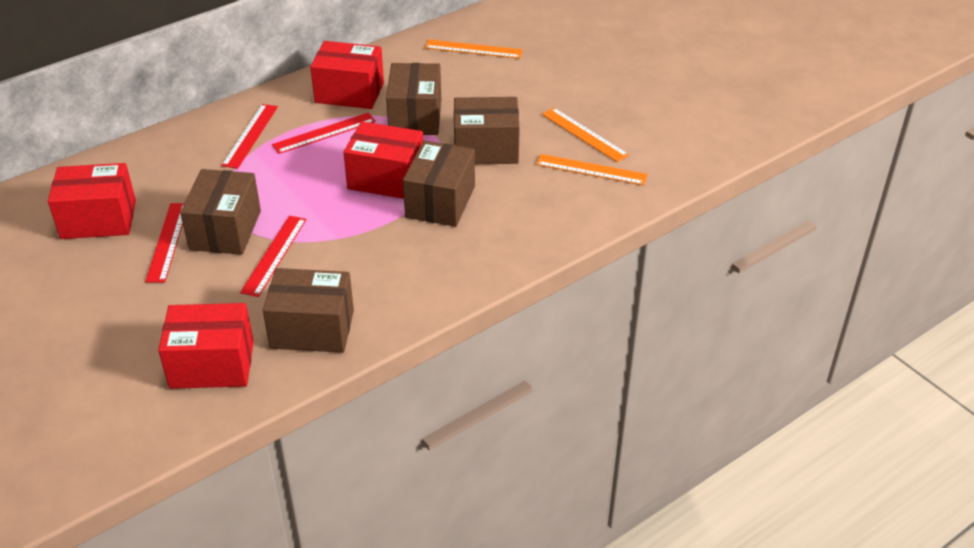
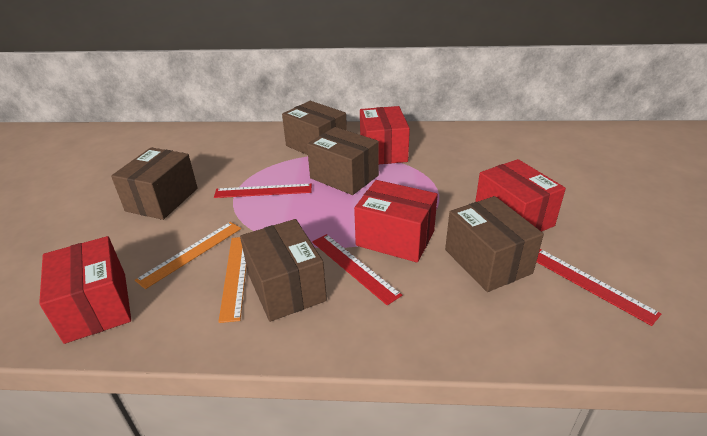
orange ruler: 3 -> 2
red ruler: 4 -> 3

